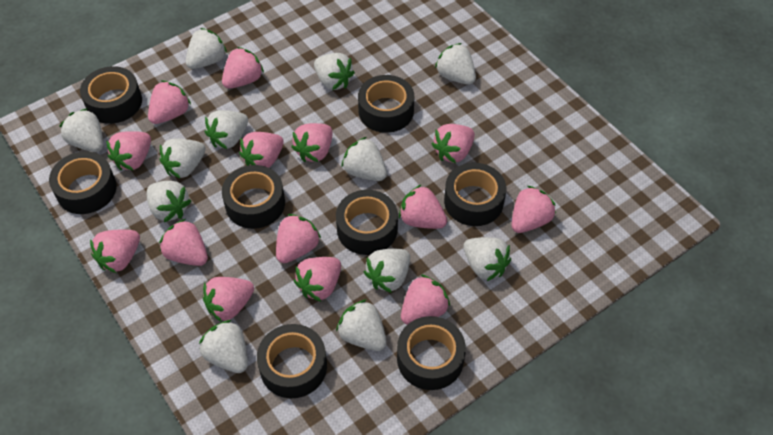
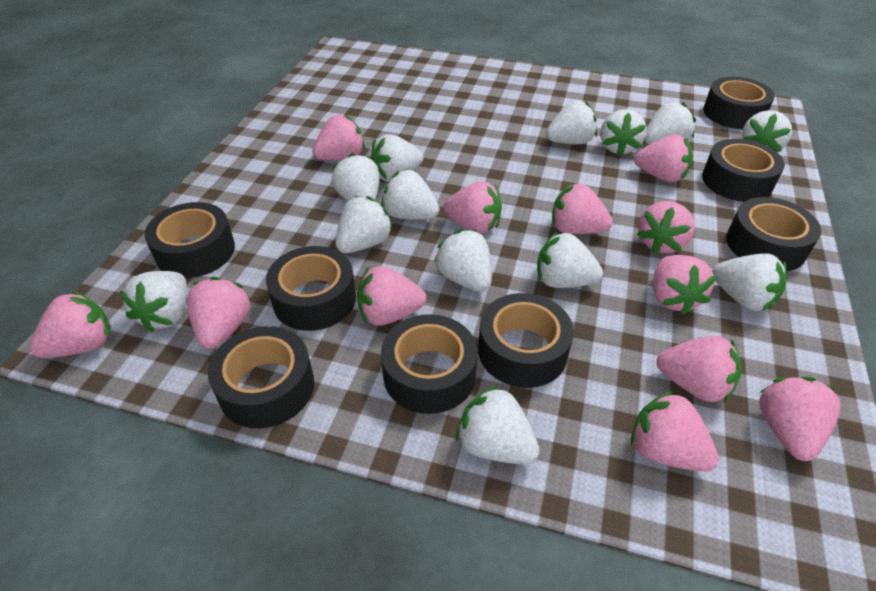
pink strawberry: 14 -> 12
white strawberry: 12 -> 13

